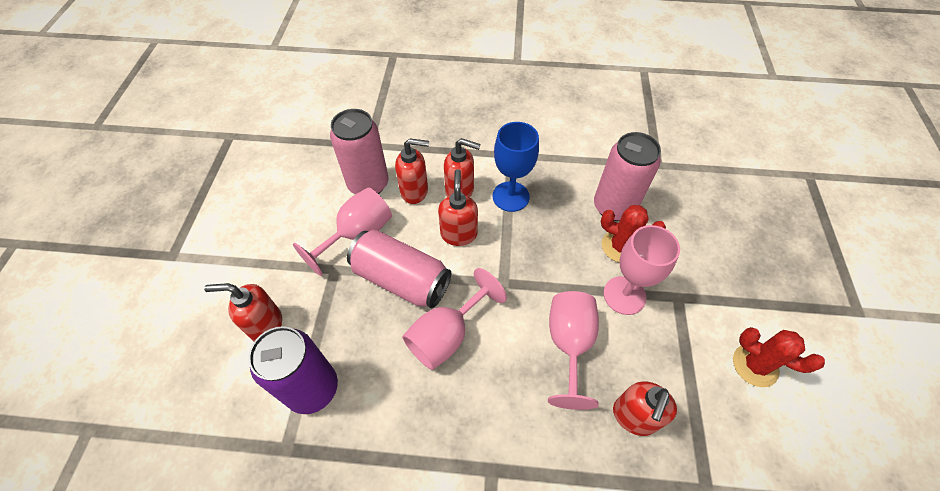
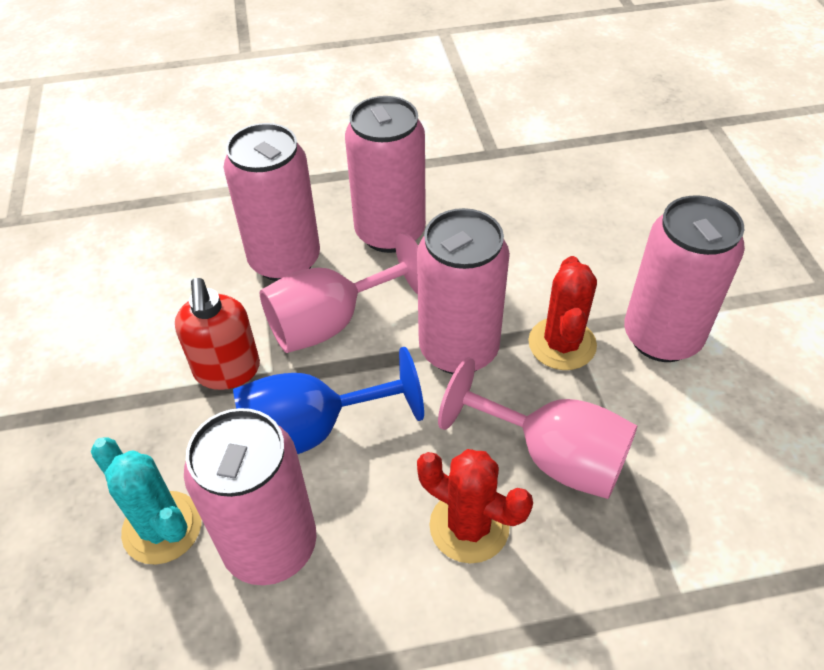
pink can: 3 -> 5
pink goblet: 4 -> 2
purple can: 1 -> 0
red soap dispenser: 5 -> 1
turquoise cactus: 0 -> 1

